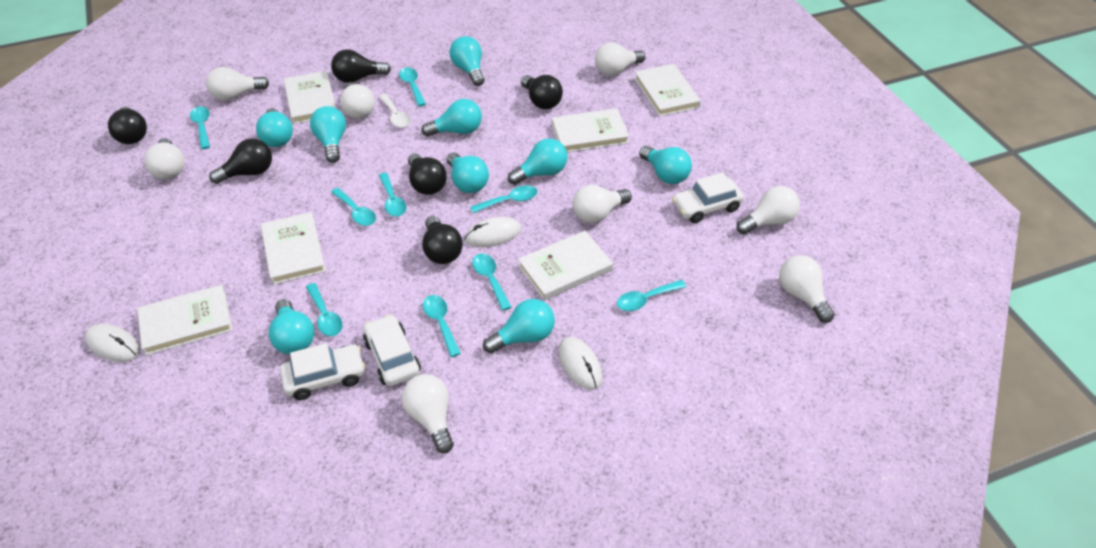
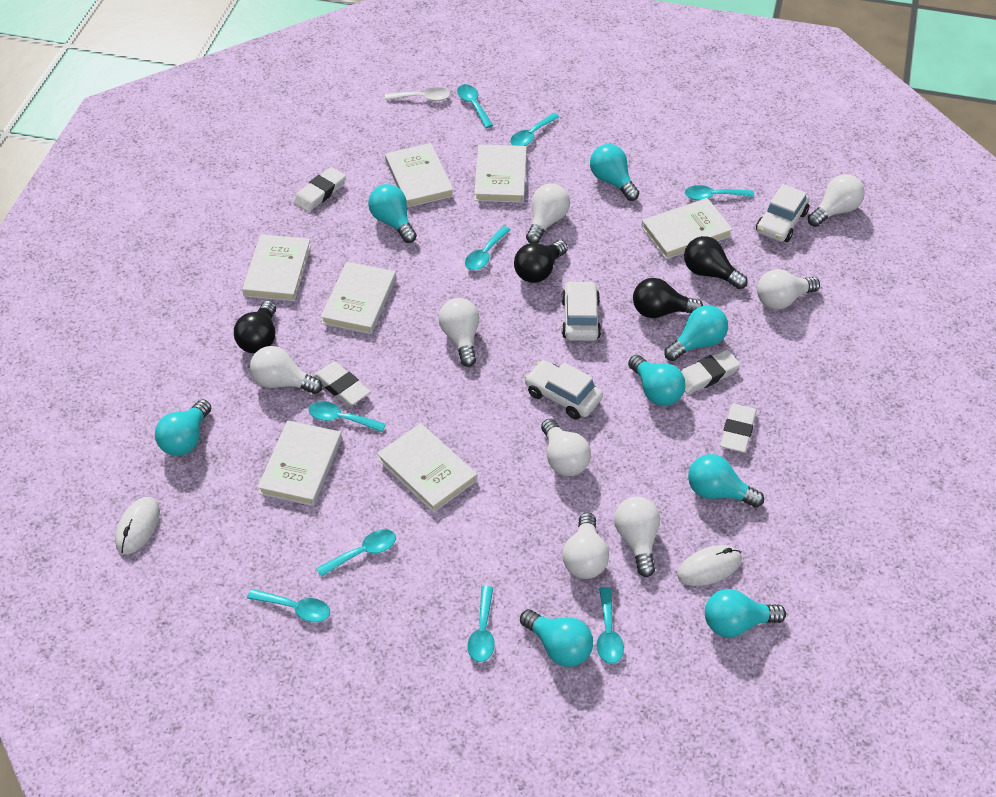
black light bulb: 6 -> 4
turquoise light bulb: 9 -> 8
white book: 6 -> 7
white eraser: 0 -> 4
white mouse: 3 -> 2

